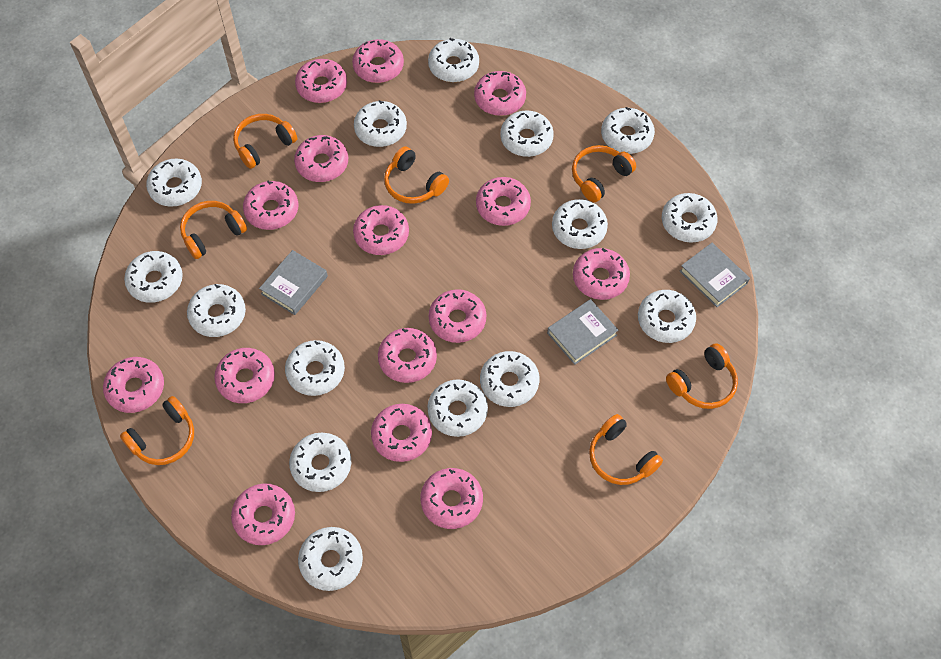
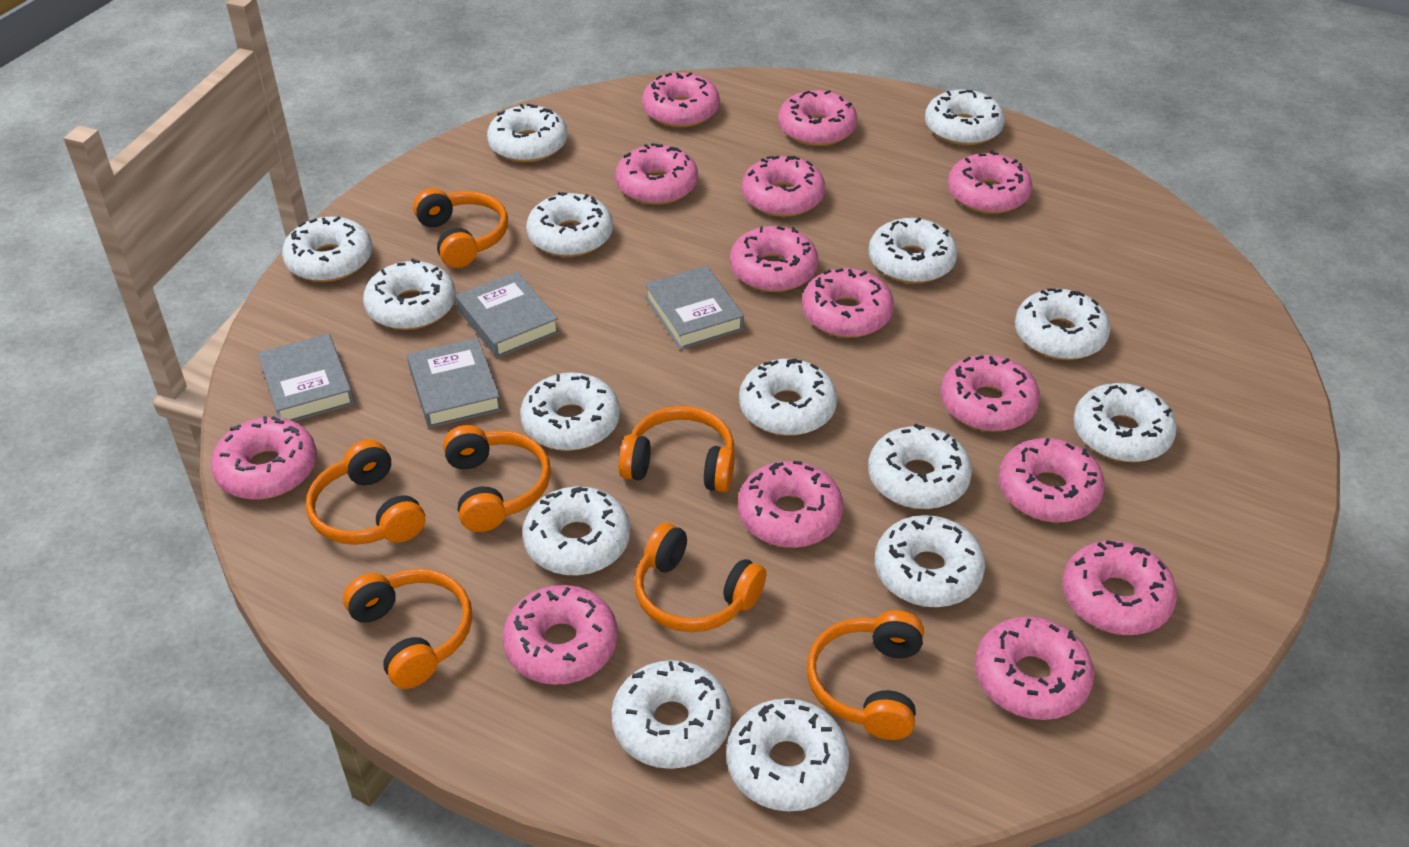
grey book: 3 -> 4
pink donut: 15 -> 14

